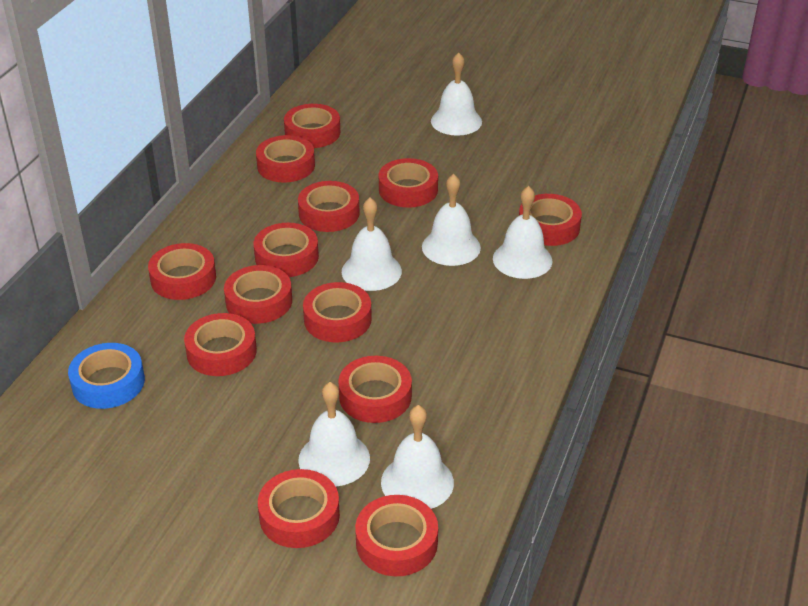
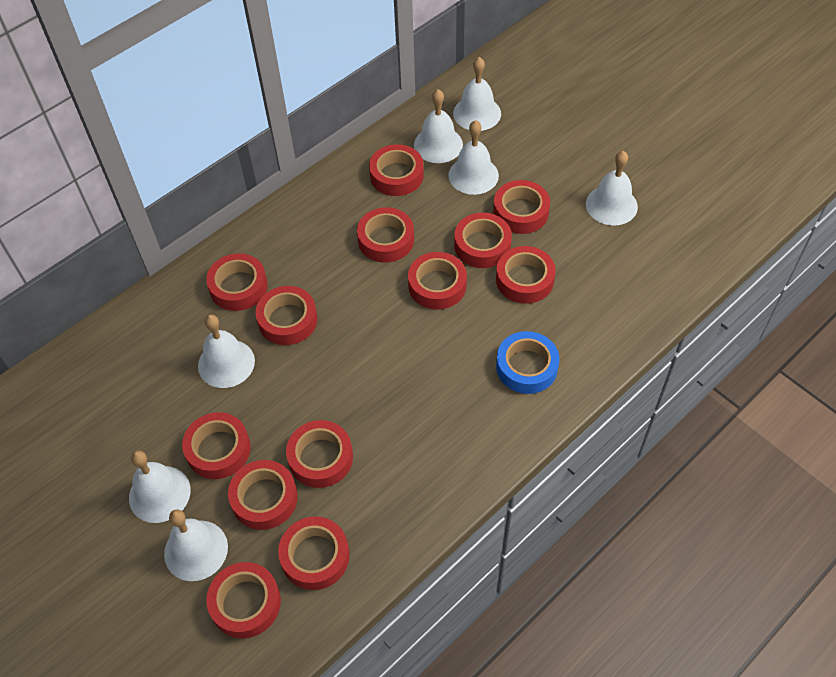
white bell: 6 -> 7

